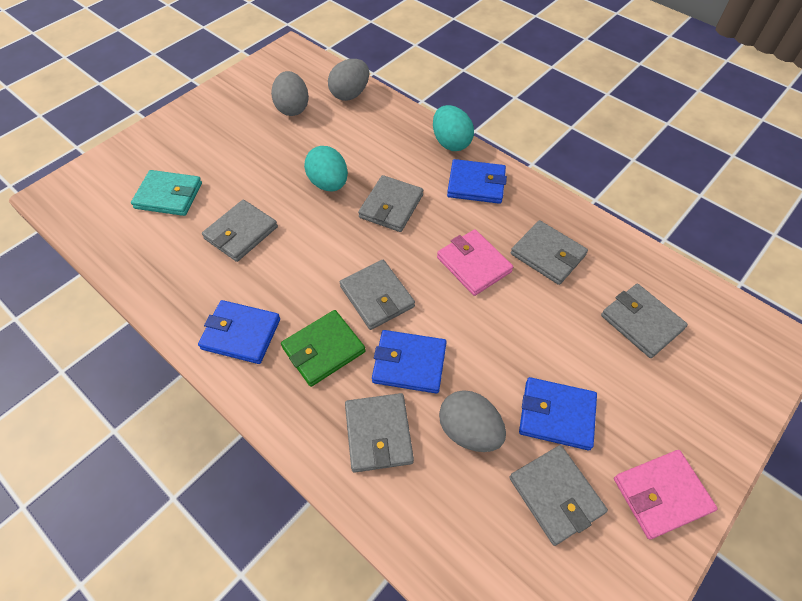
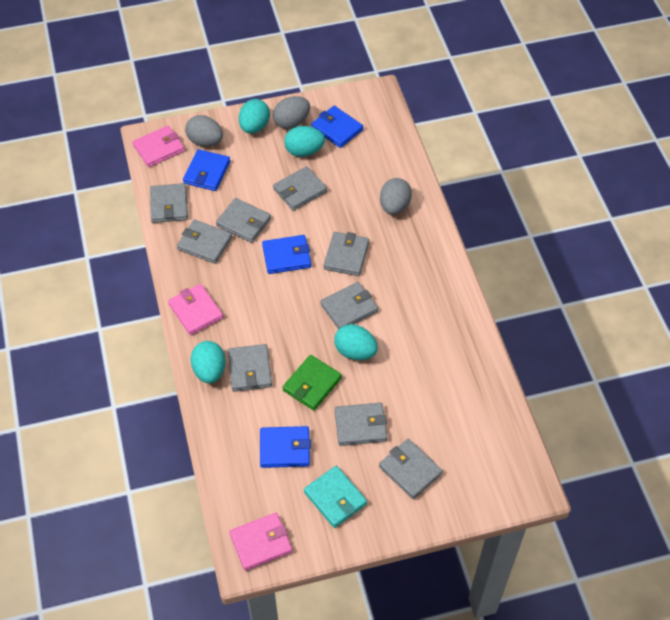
grey wallet: 7 -> 9
pink wallet: 2 -> 3
turquoise egg: 2 -> 4

